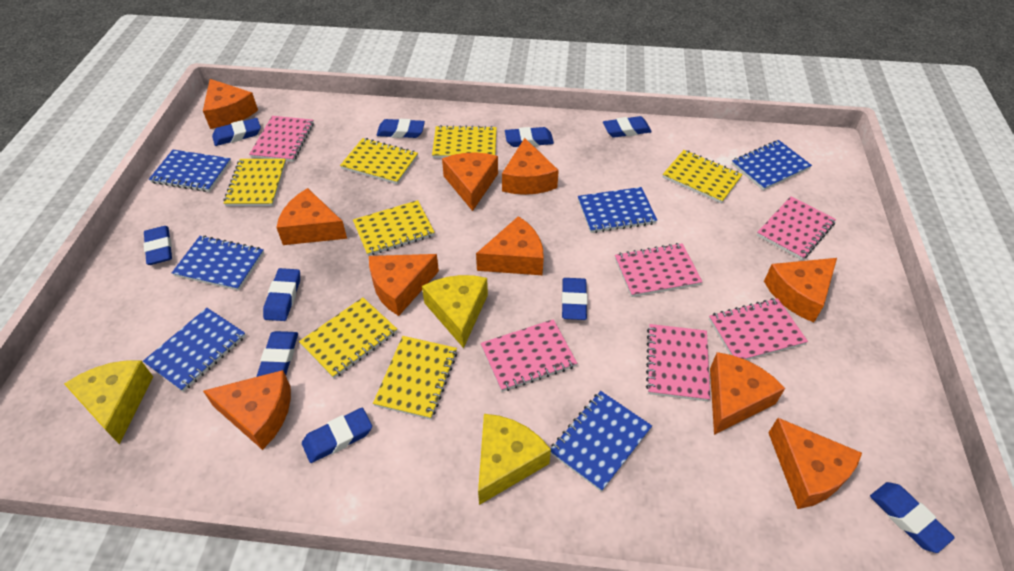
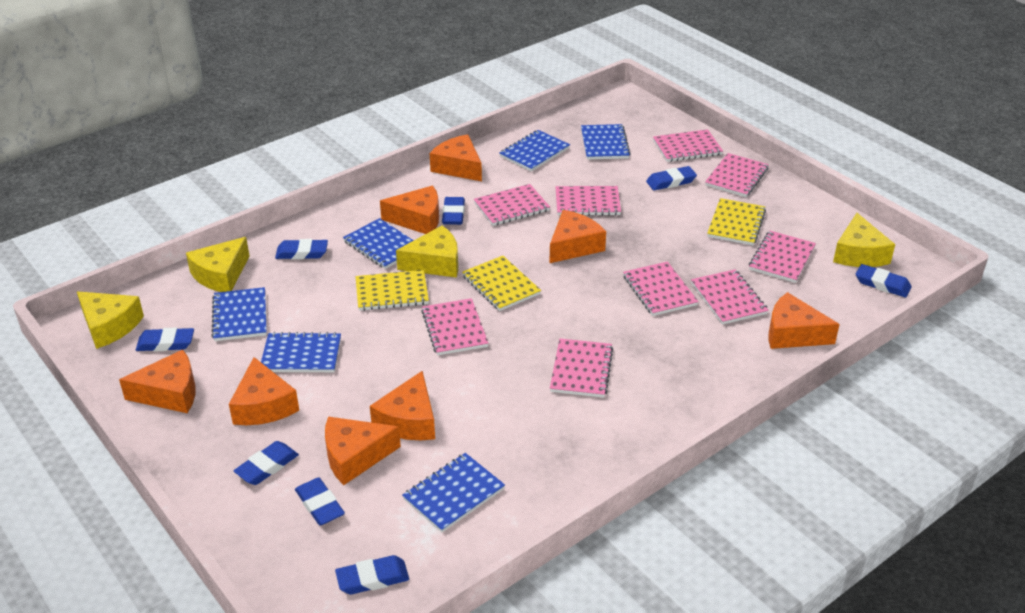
blue eraser: 10 -> 8
orange cheese: 10 -> 8
pink notebook: 6 -> 9
yellow cheese: 3 -> 4
yellow notebook: 7 -> 3

